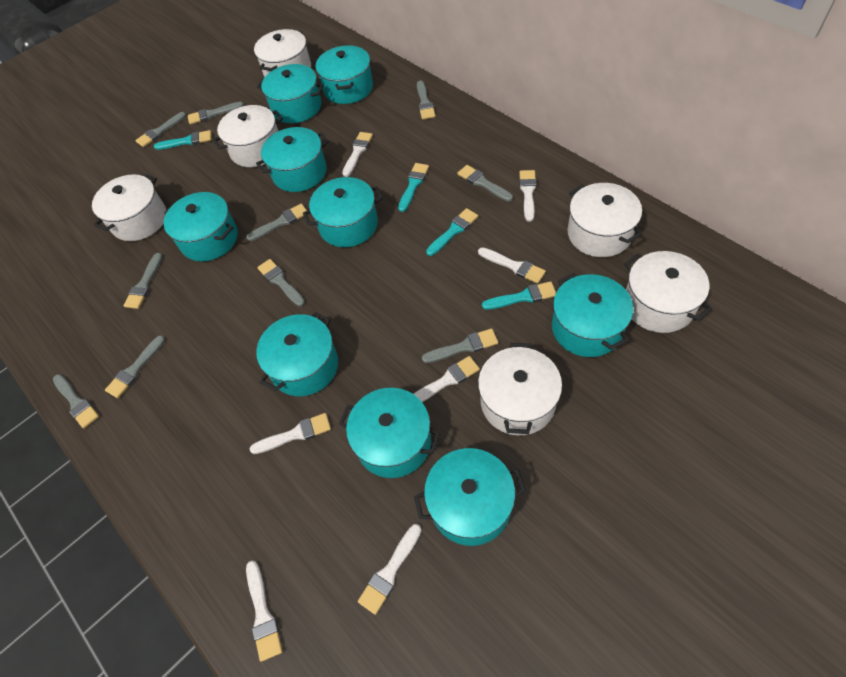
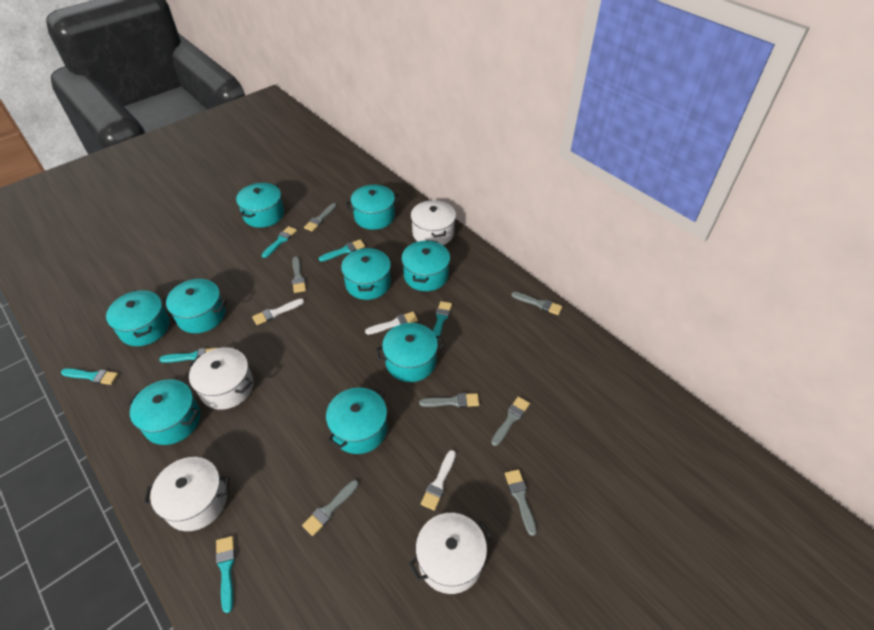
grey brush: 10 -> 7
turquoise brush: 4 -> 6
white brush: 7 -> 3
white pot: 6 -> 4

